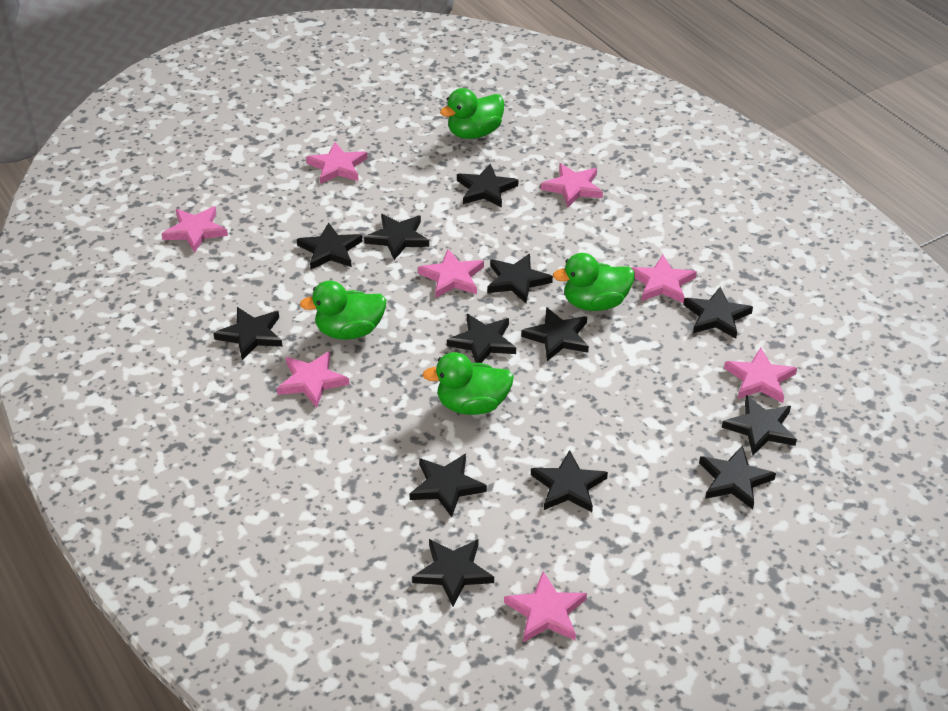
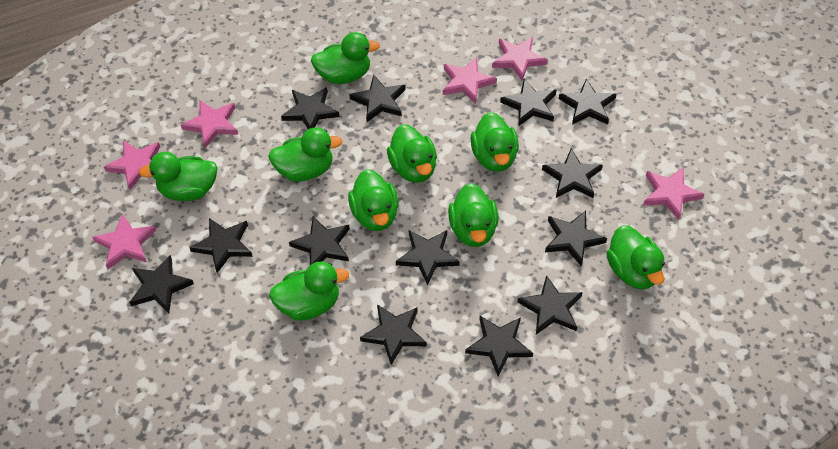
green duck: 4 -> 9
pink star: 8 -> 6

